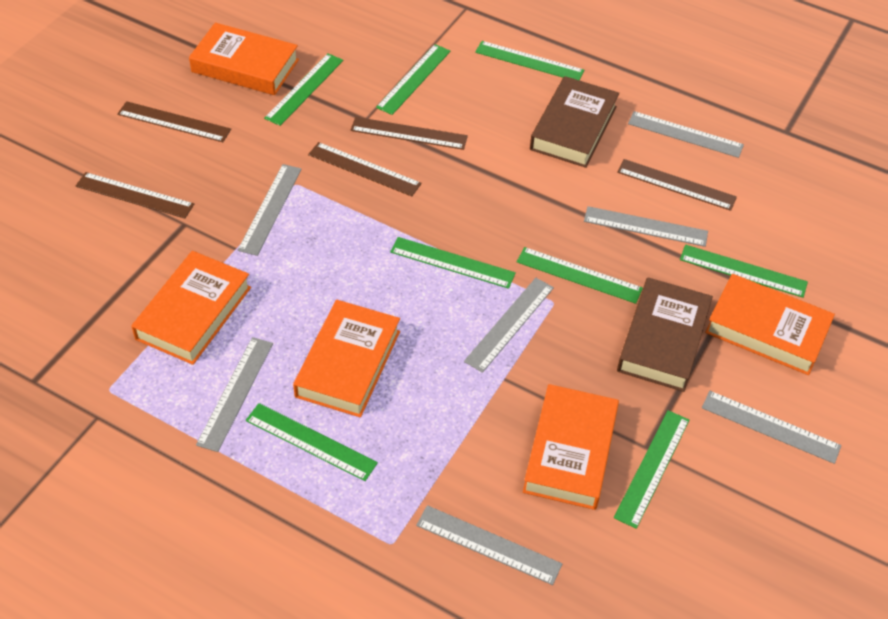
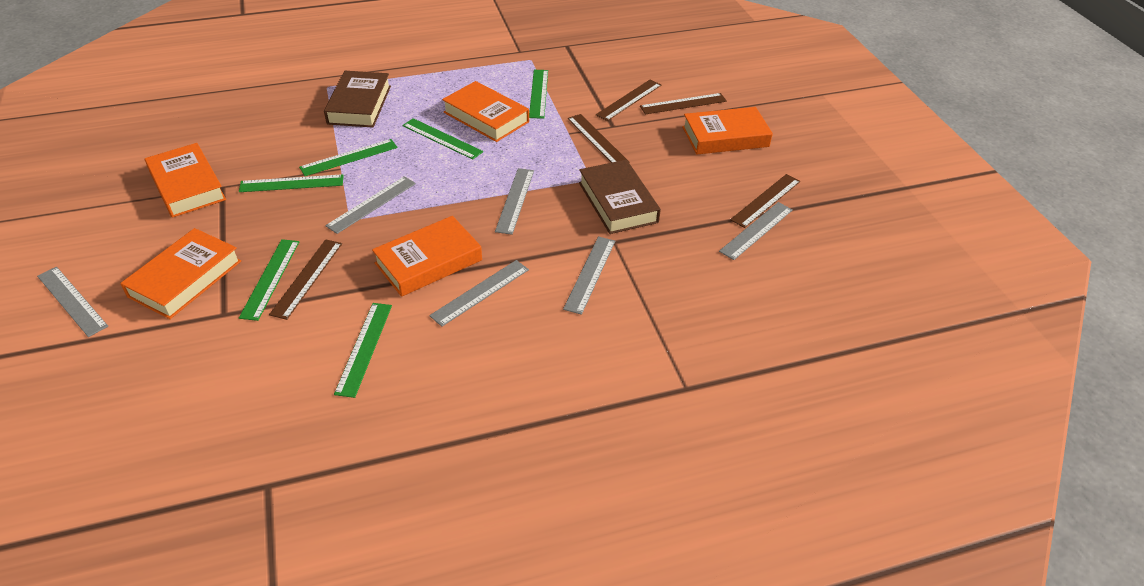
green ruler: 8 -> 6
grey ruler: 7 -> 6

